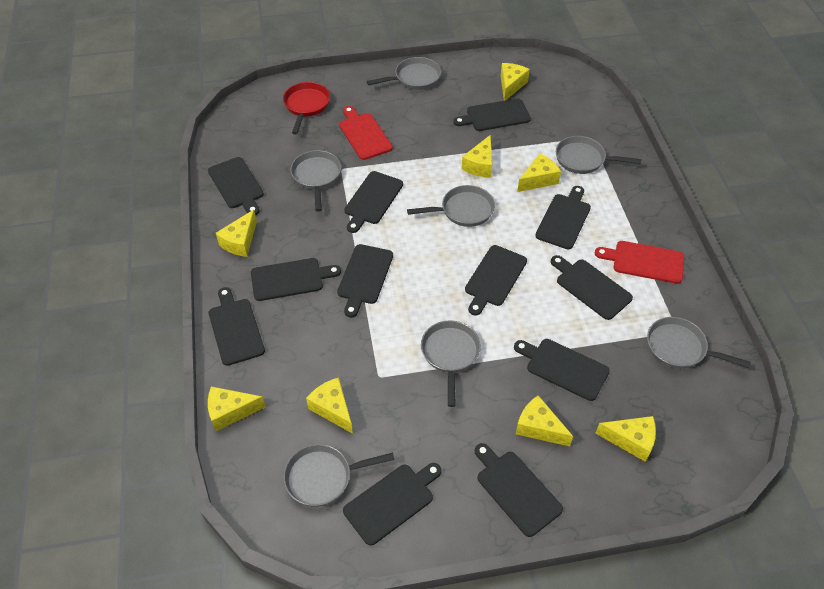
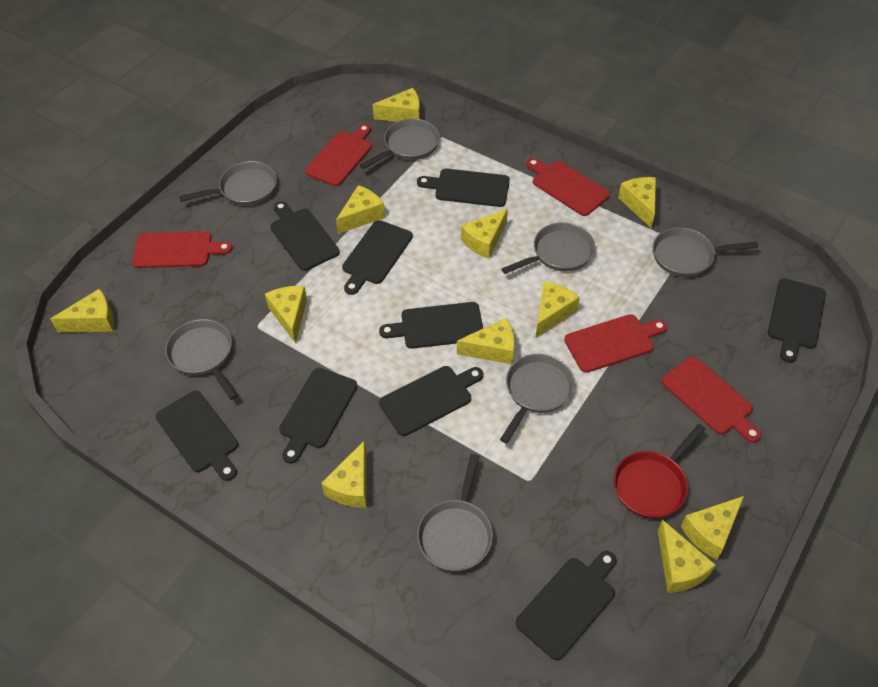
black cutting board: 12 -> 9
red cutting board: 2 -> 5
yellow cheese: 8 -> 11

